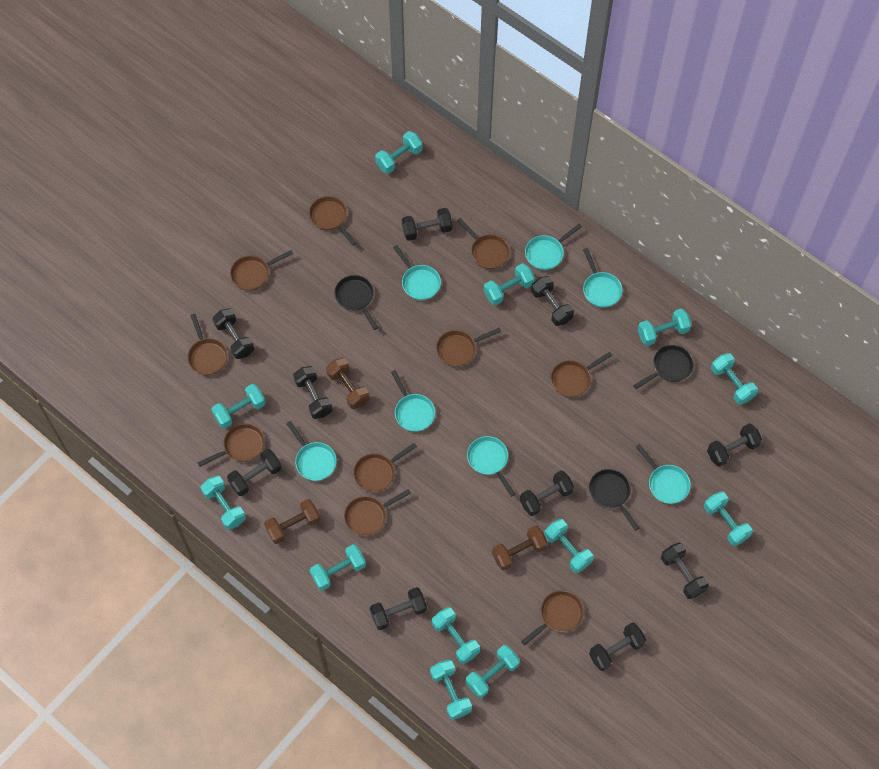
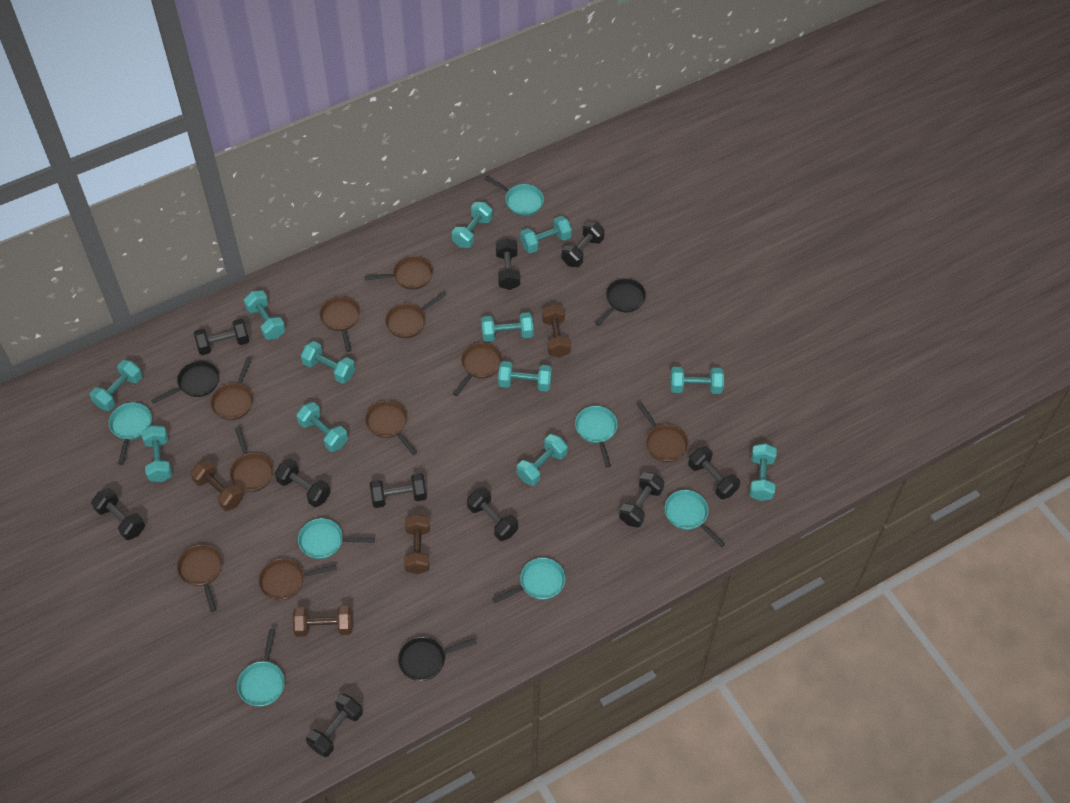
brown dumbbell: 3 -> 4

